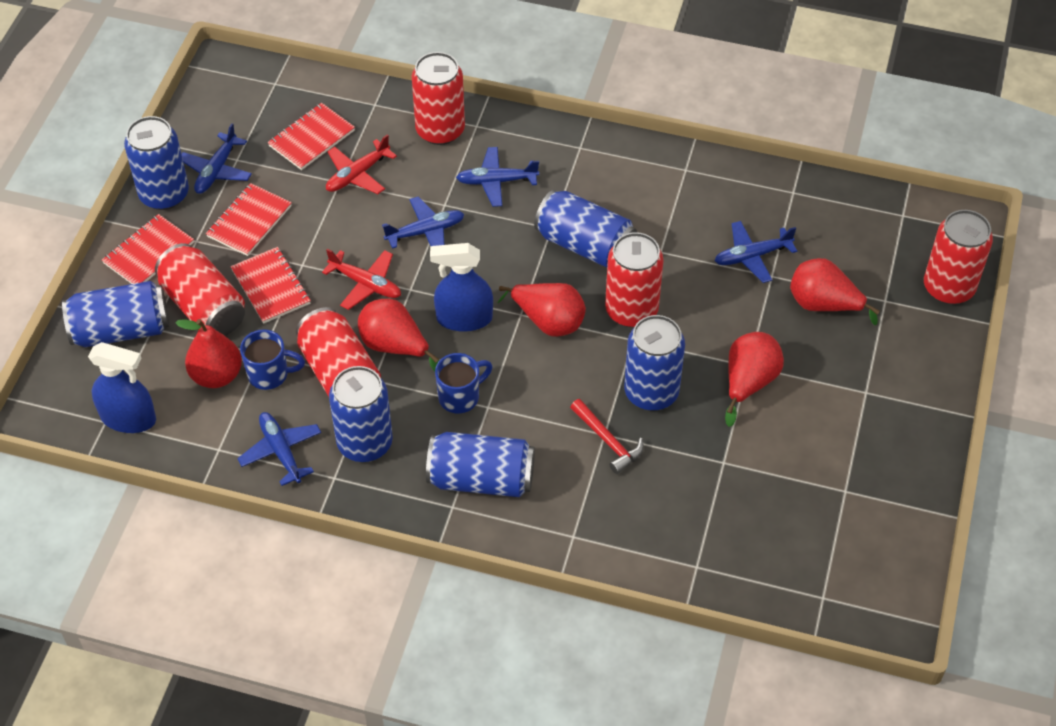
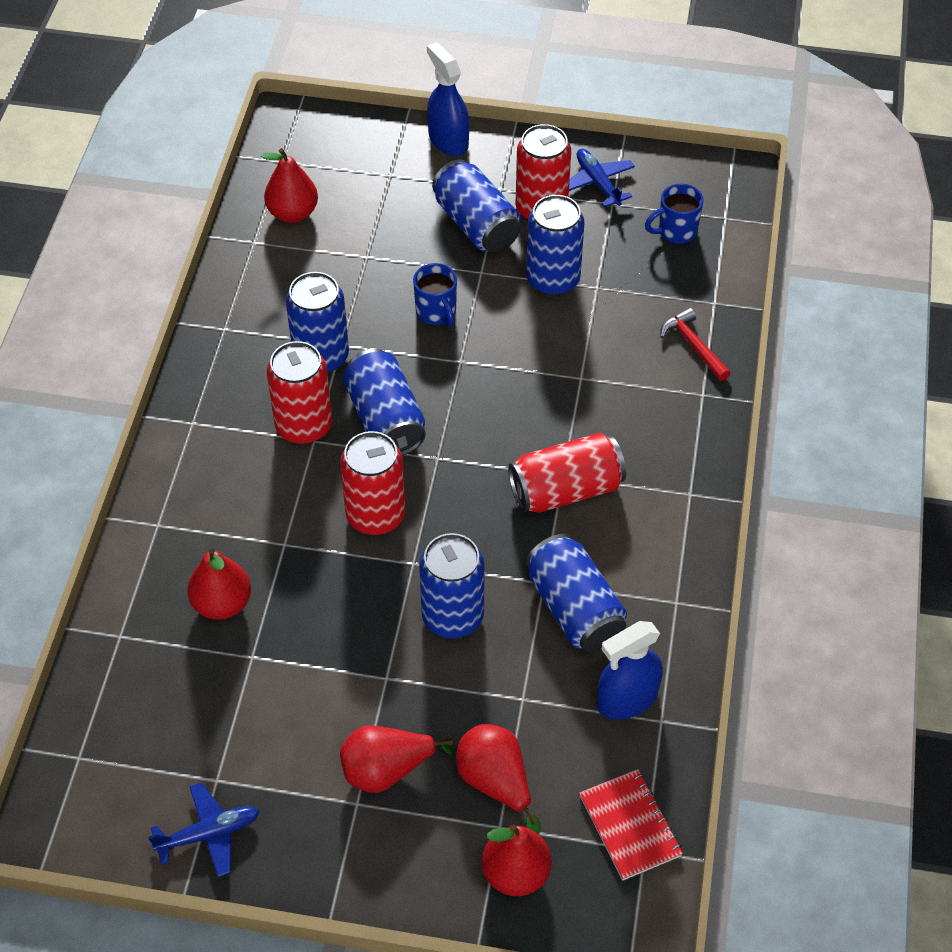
blue plane: 5 -> 2
red can: 5 -> 4
red notebook: 4 -> 1
red plane: 2 -> 0

